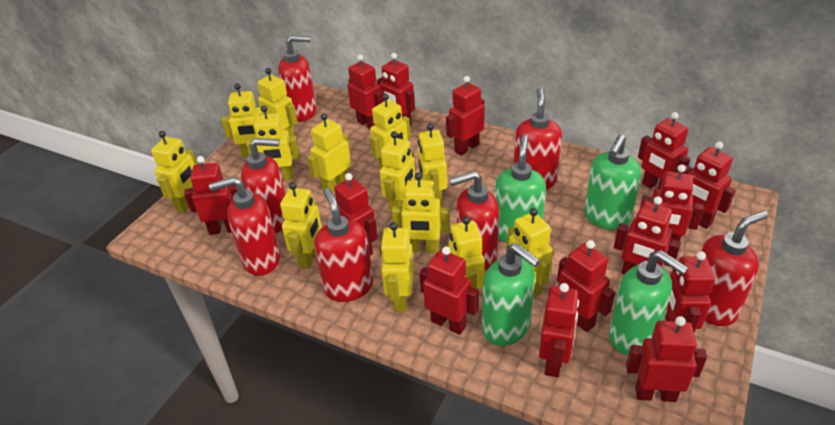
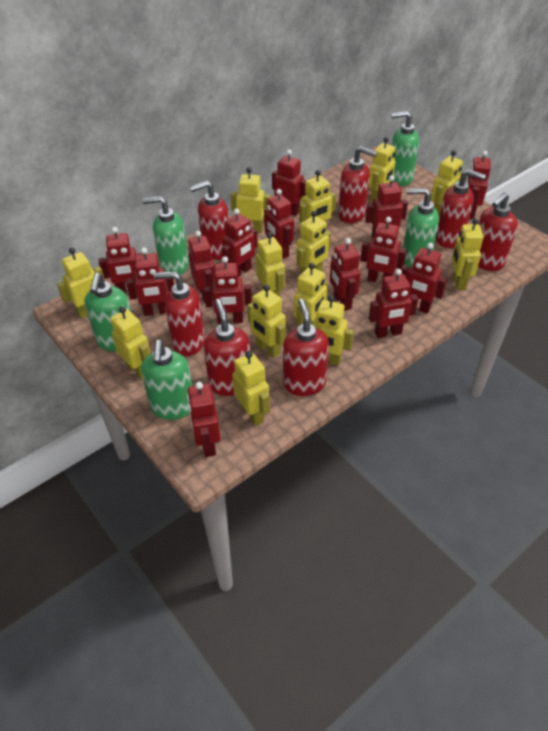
green soap dispenser: 4 -> 5

